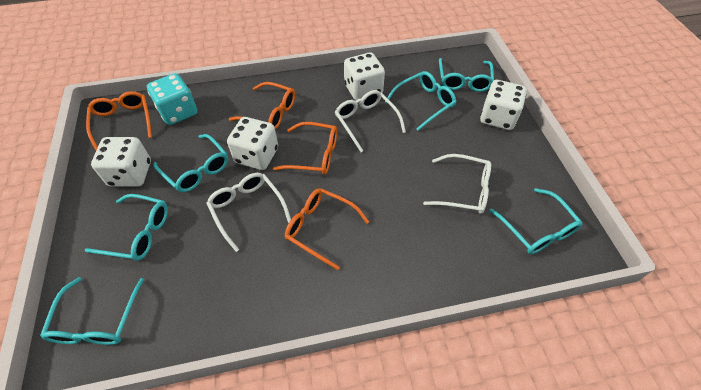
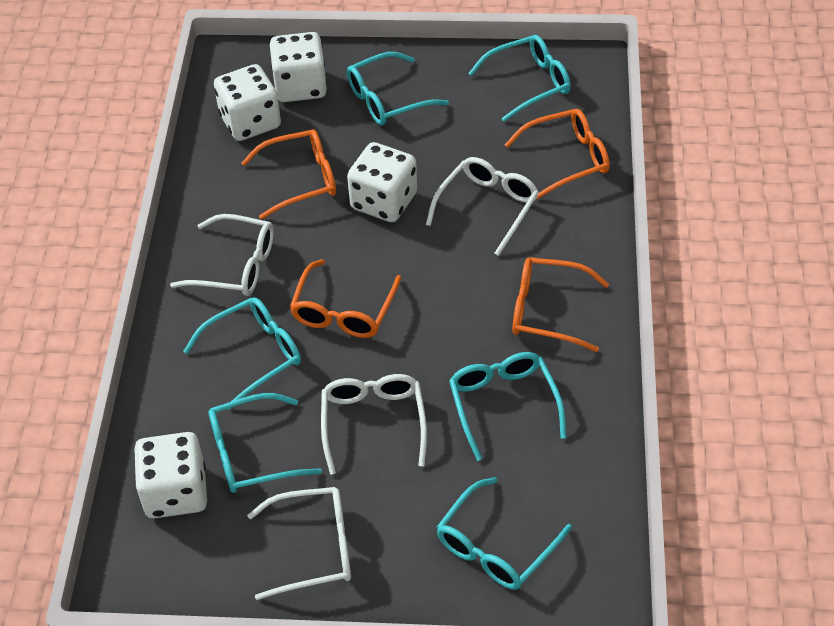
turquoise dice: 1 -> 0
white glasses: 3 -> 4

